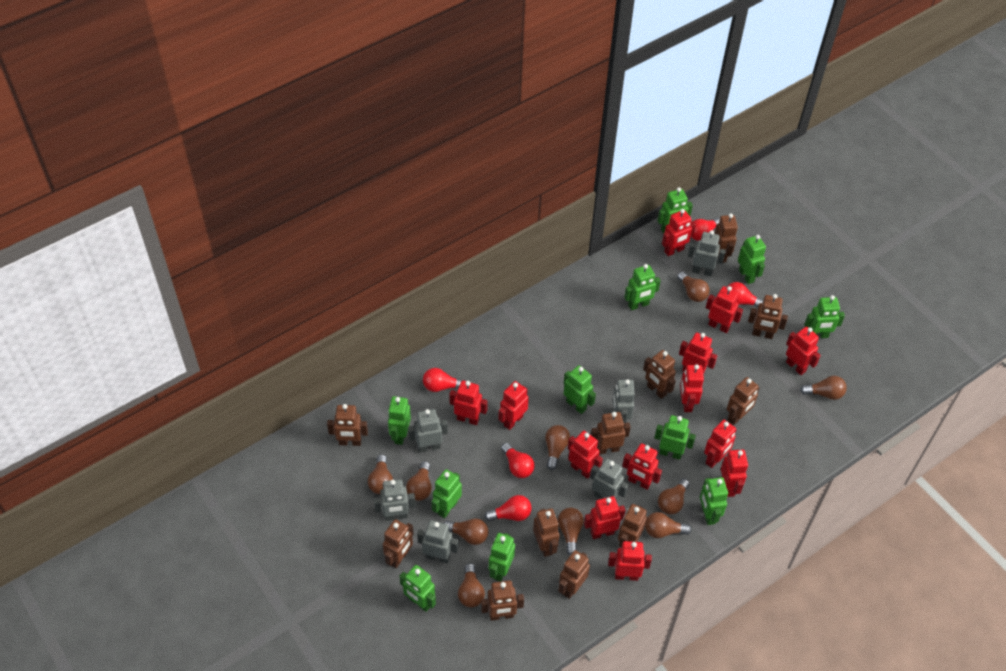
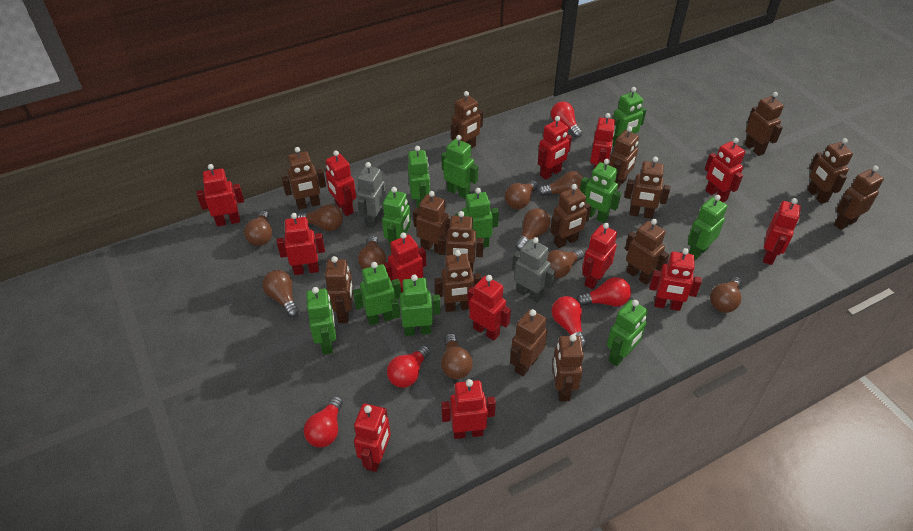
brown robot: 11 -> 15
grey robot: 6 -> 2

